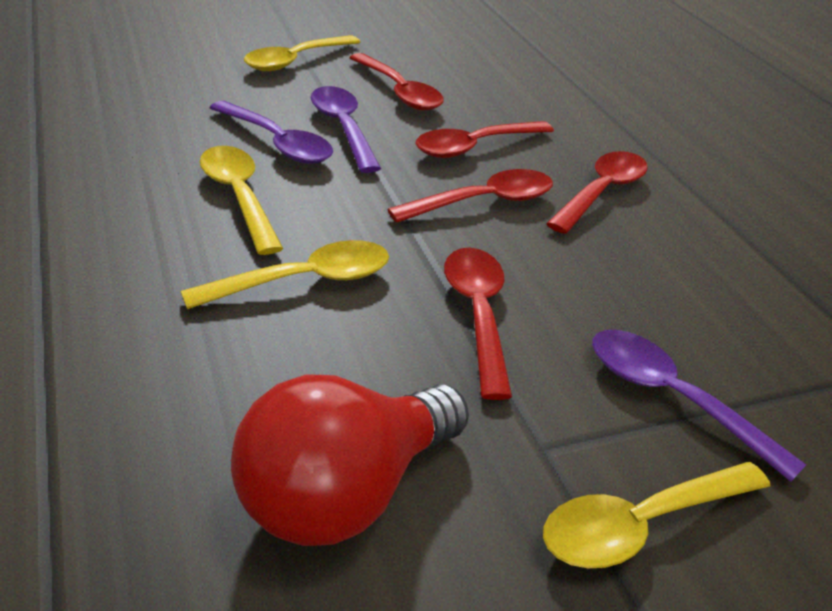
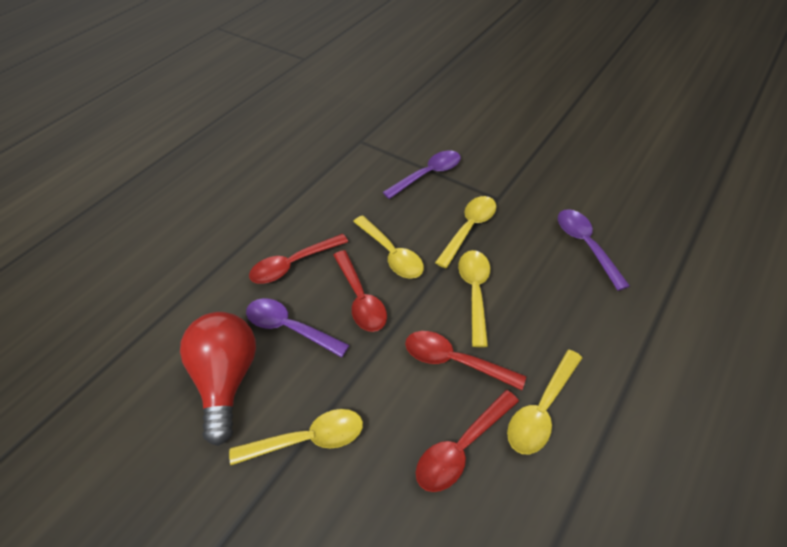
red spoon: 5 -> 4
yellow spoon: 4 -> 5

